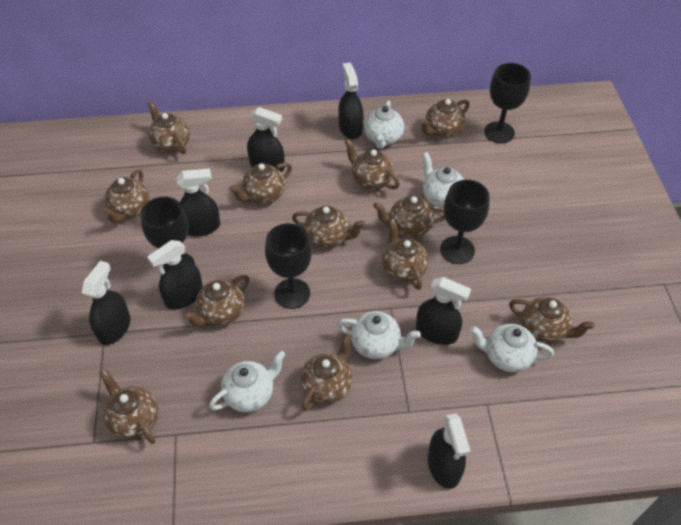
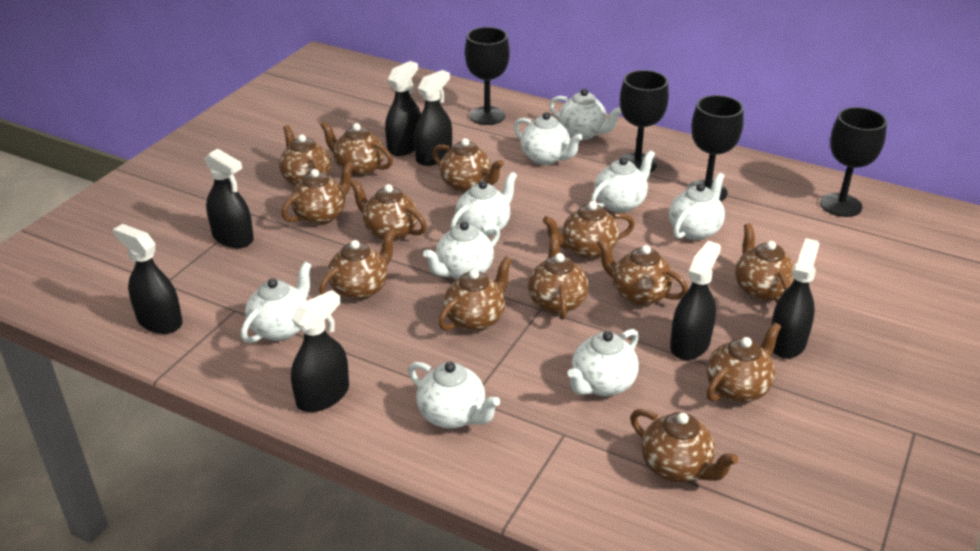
brown teapot: 12 -> 13
white teapot: 5 -> 9

